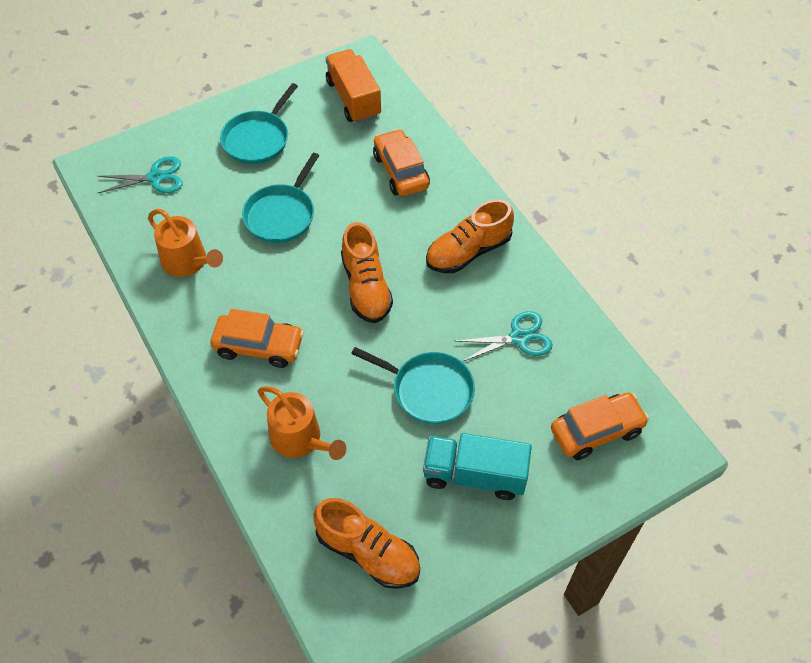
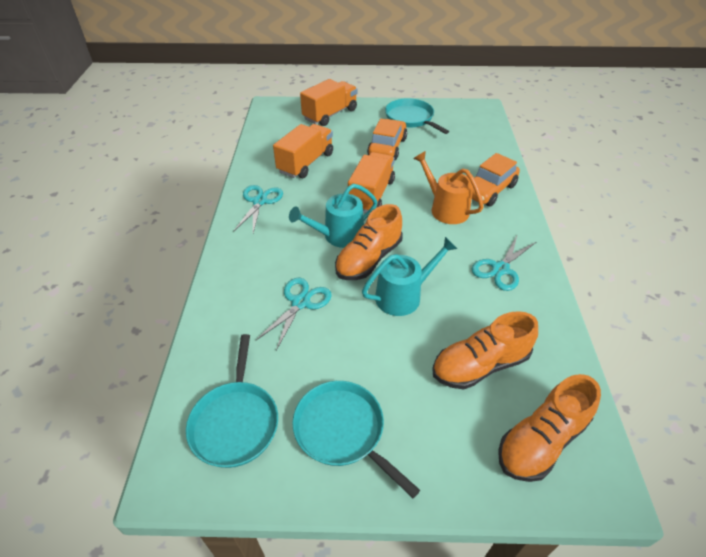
orange car: 3 -> 2
orange truck: 1 -> 3
orange watering can: 2 -> 1
turquoise scissors: 2 -> 3
turquoise truck: 1 -> 0
turquoise watering can: 0 -> 2

